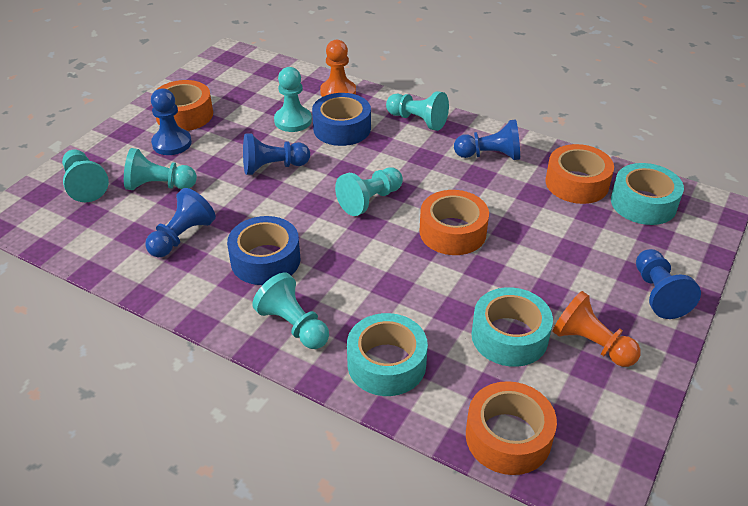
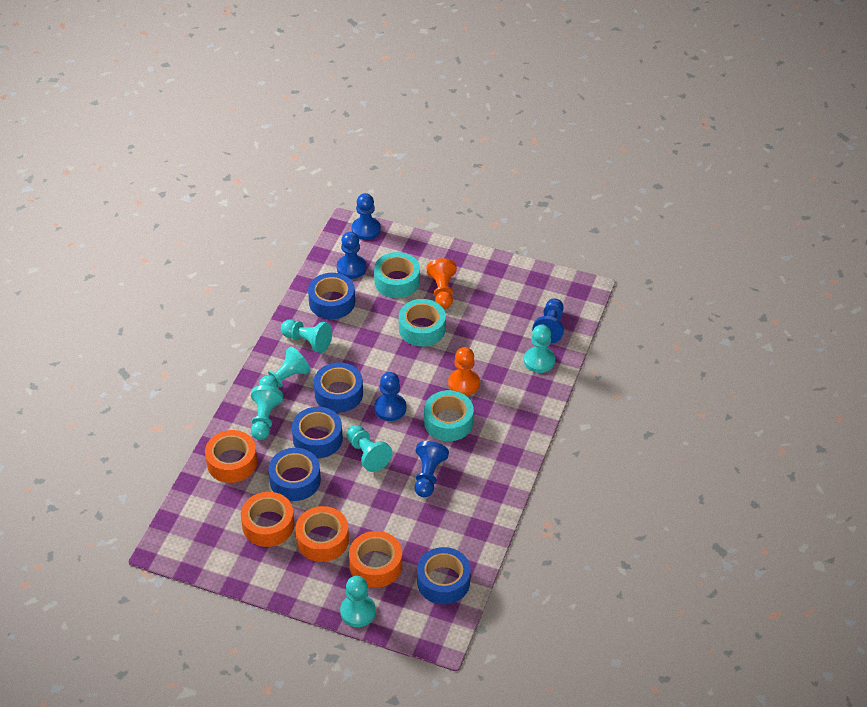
blue tape: 2 -> 5

